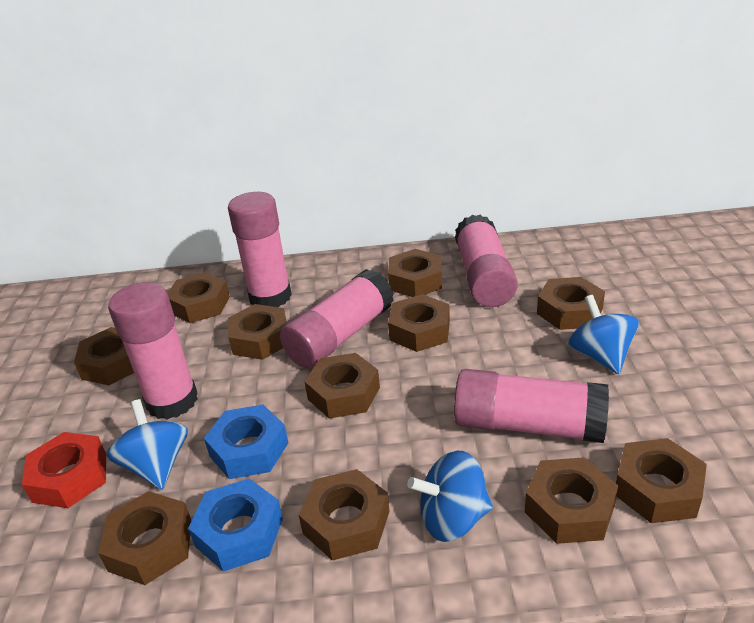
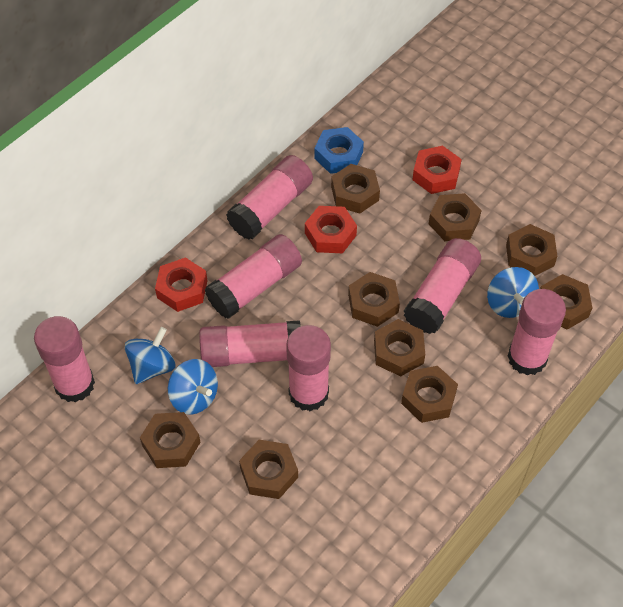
blue nut: 2 -> 1
brown nut: 11 -> 9
pink glue stick: 5 -> 7
red nut: 1 -> 3

